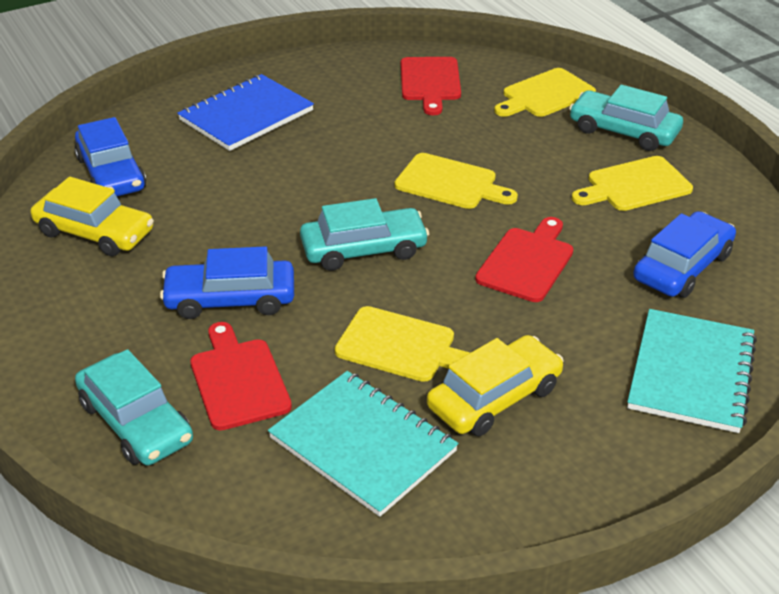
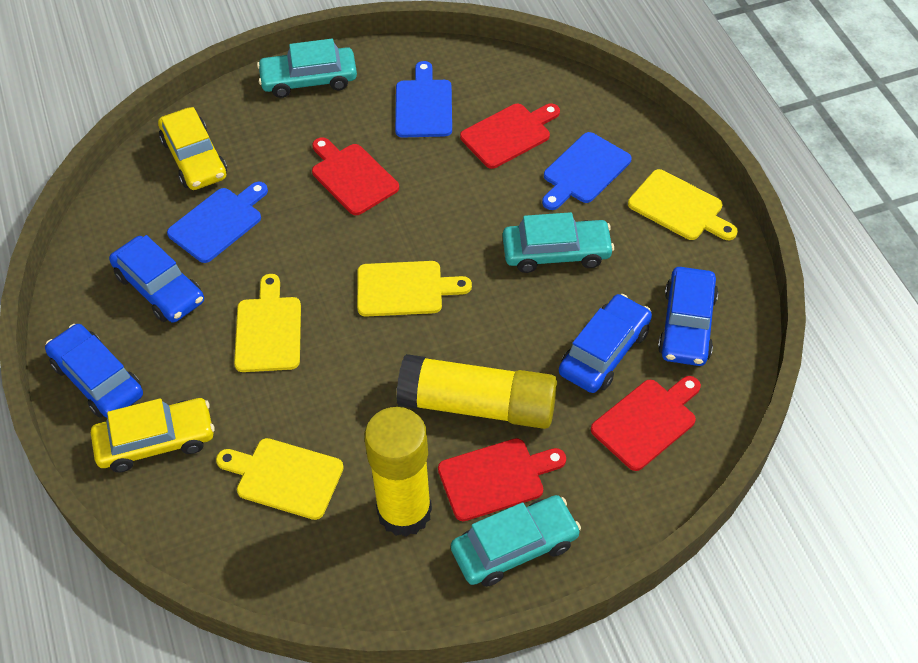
blue car: 3 -> 4
blue cutting board: 0 -> 3
blue notebook: 1 -> 0
red cutting board: 3 -> 4
turquoise notebook: 2 -> 0
yellow glue stick: 0 -> 2

